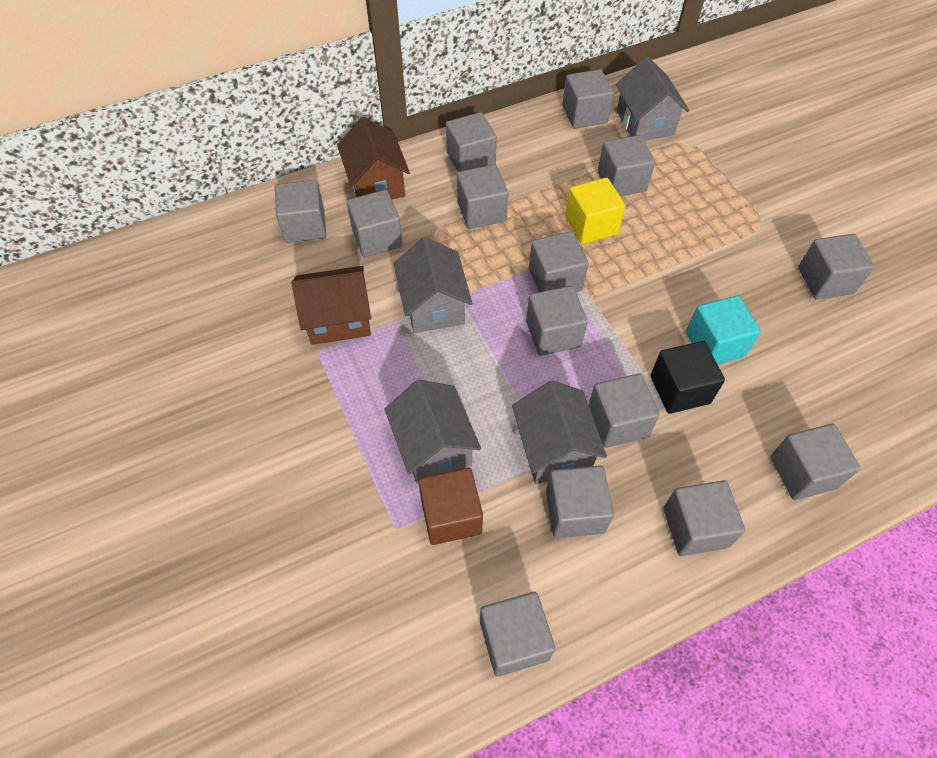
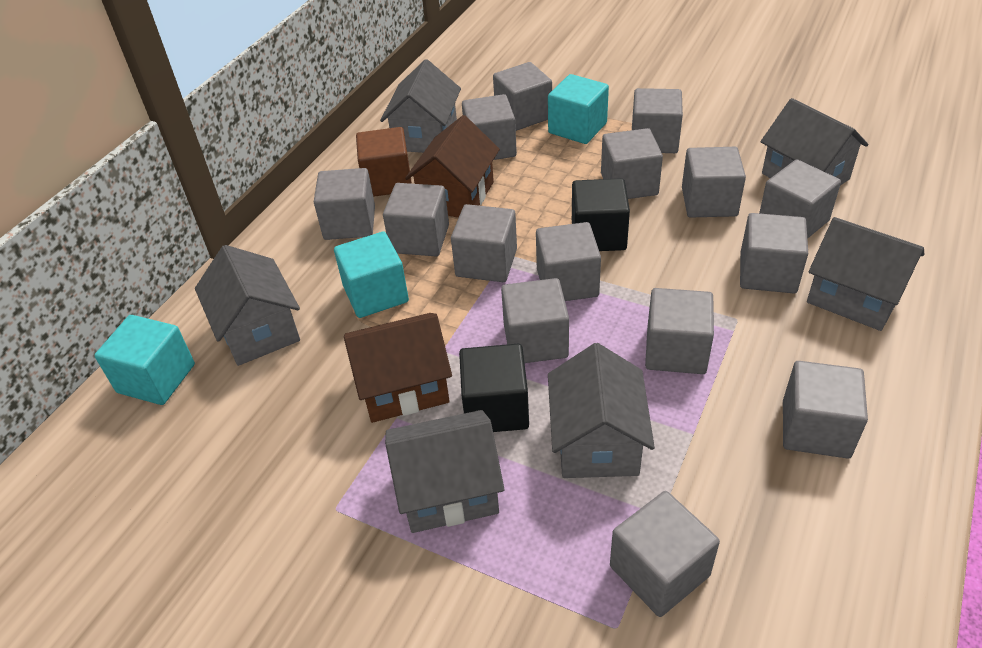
black cube: 1 -> 2
grey cube: 14 -> 15
grey house: 4 -> 6
turquoise cube: 1 -> 3
yellow cube: 1 -> 0

